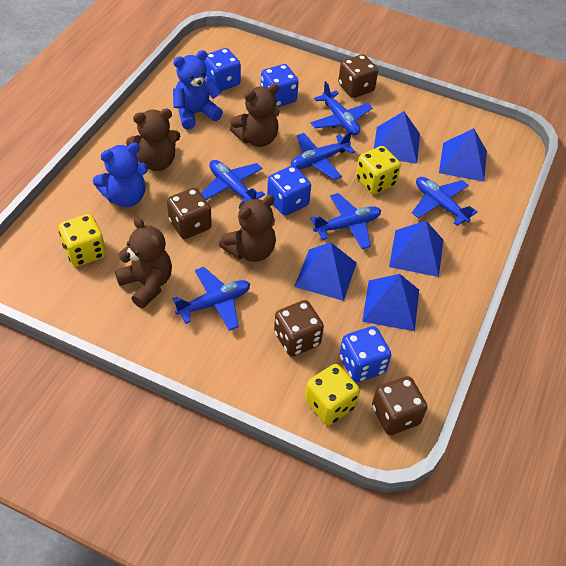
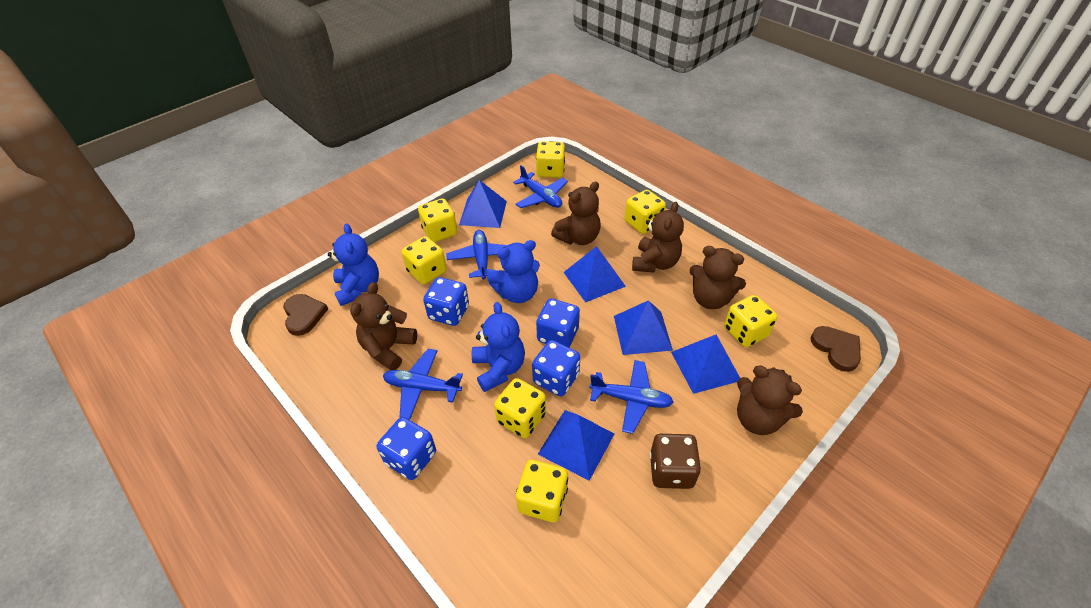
blue plane: 6 -> 4
blue teddy bear: 2 -> 3
brown dice: 4 -> 1
brown heart: 0 -> 2
brown teddy bear: 4 -> 5
yellow dice: 3 -> 7

